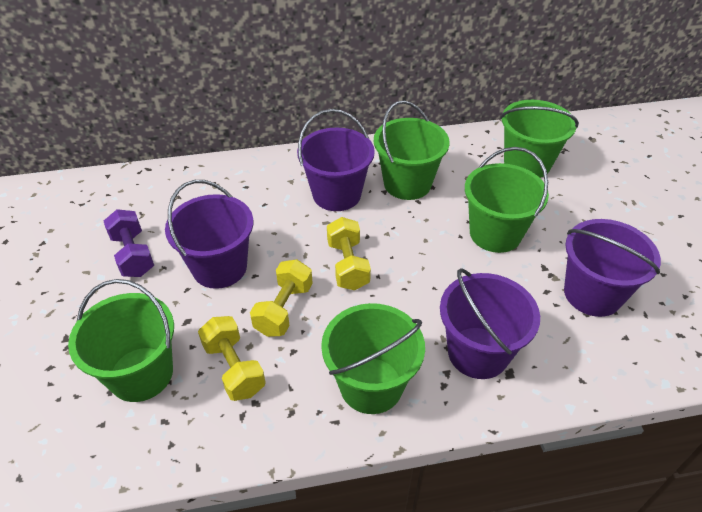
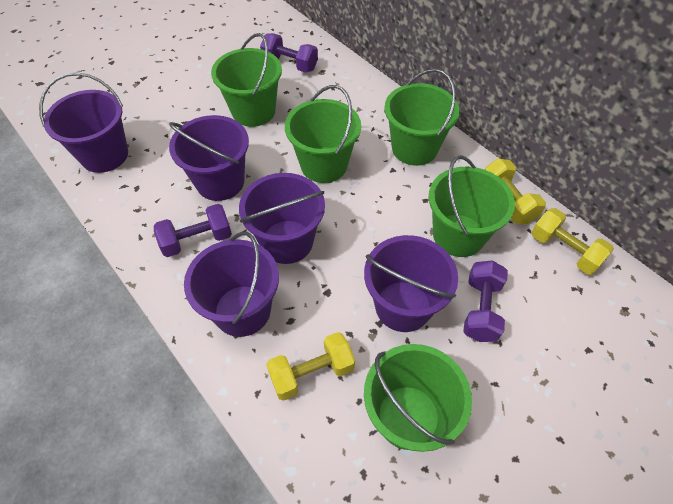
purple bucket: 4 -> 5
purple dumbbell: 1 -> 3

